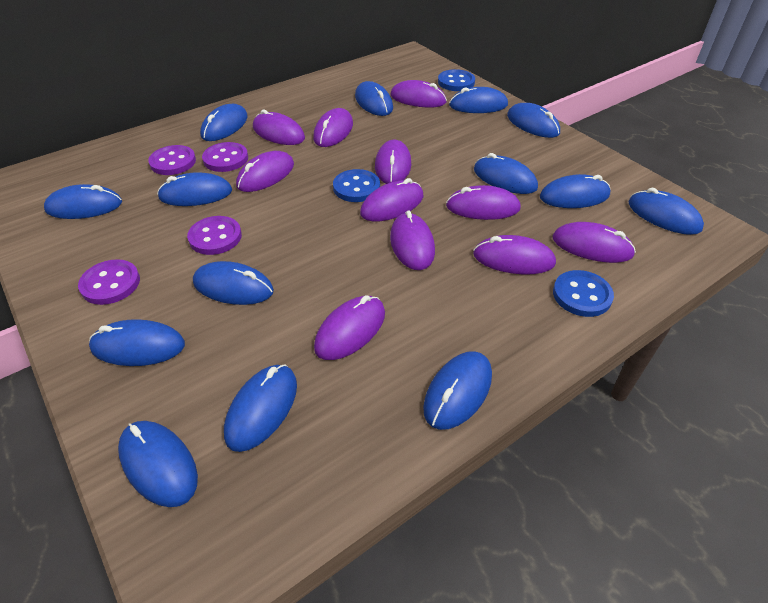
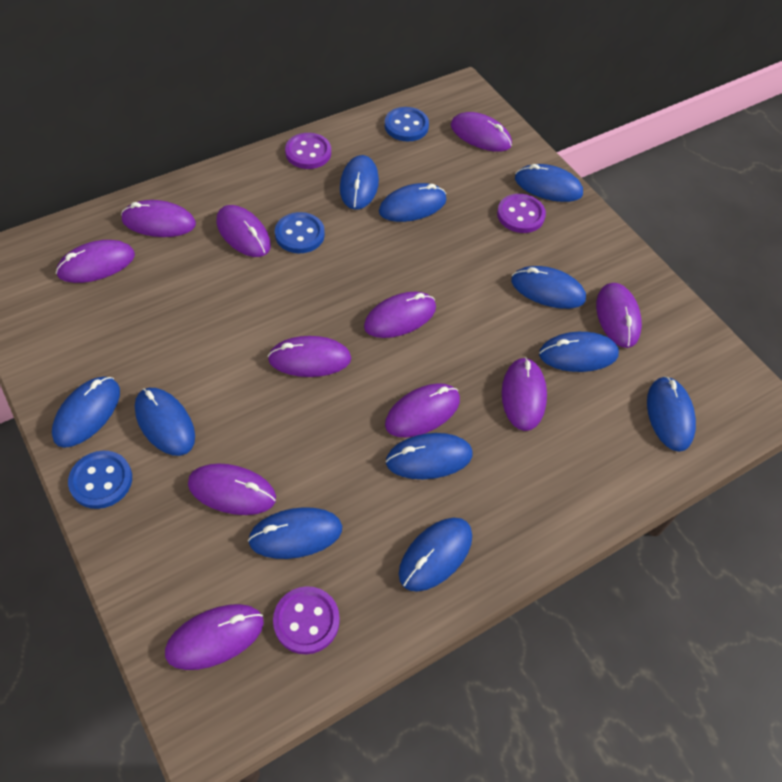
blue mouse: 14 -> 11
purple button: 4 -> 3

